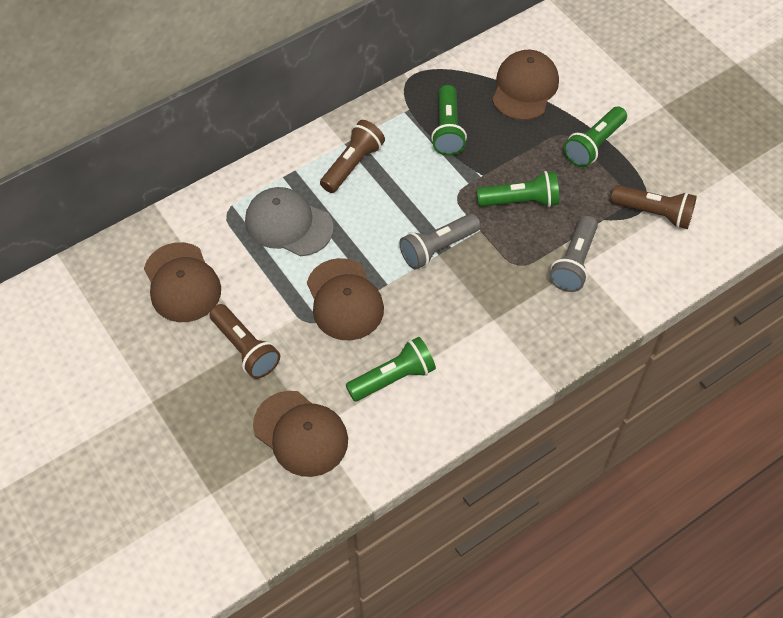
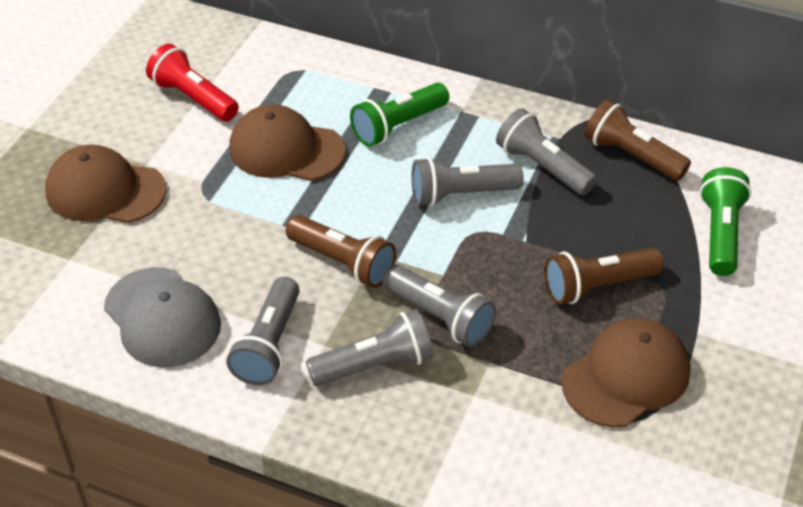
brown cap: 4 -> 3
green flashlight: 4 -> 2
grey flashlight: 2 -> 5
red flashlight: 0 -> 1

